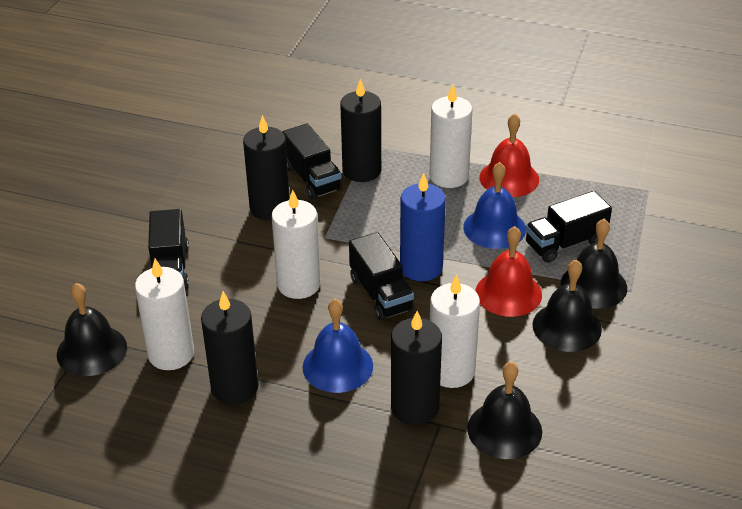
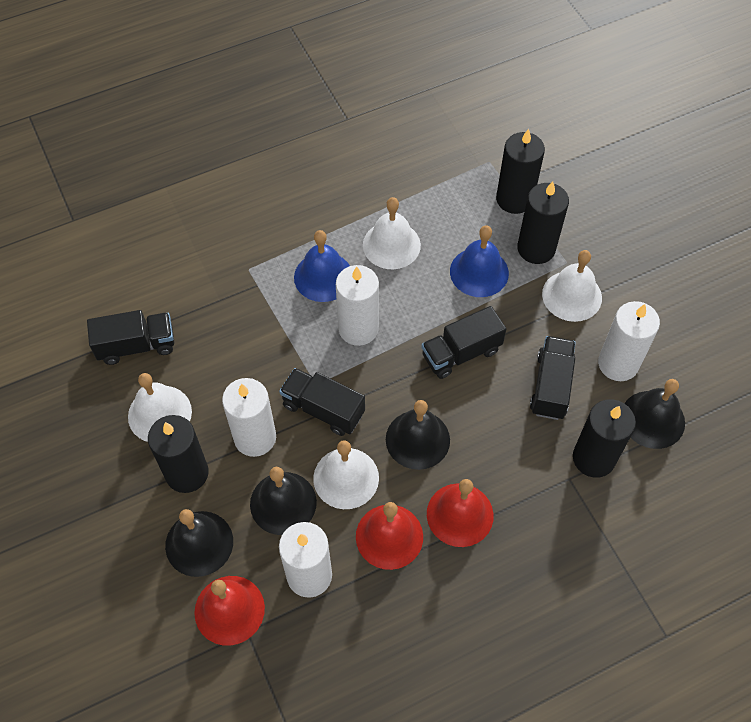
blue candle: 1 -> 0
red bell: 2 -> 3
white bell: 0 -> 4

